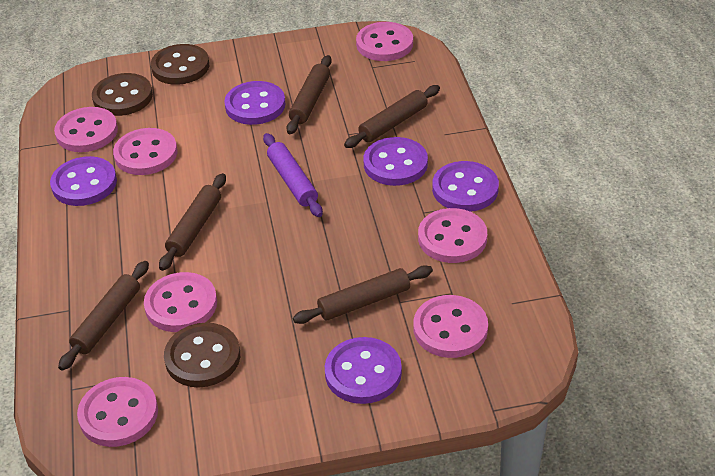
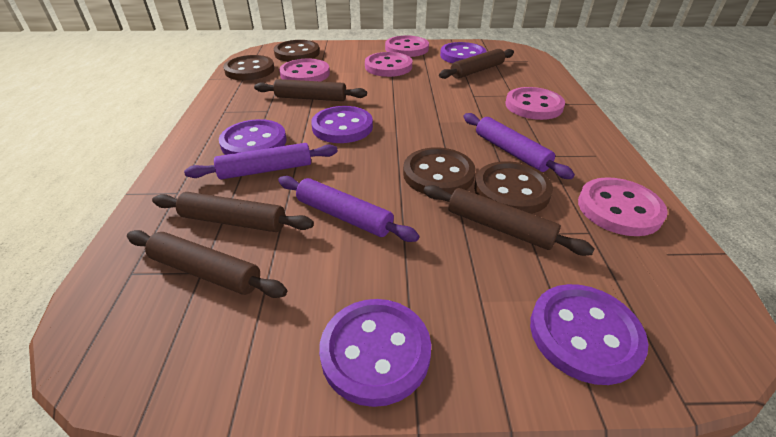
brown button: 3 -> 4
pink button: 7 -> 5
purple rolling pin: 1 -> 3

